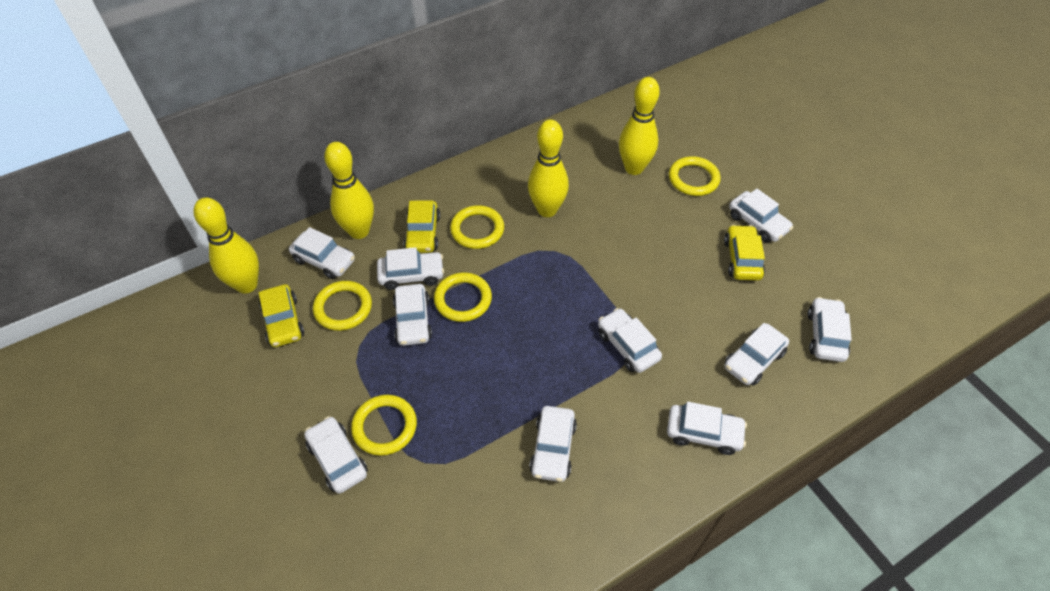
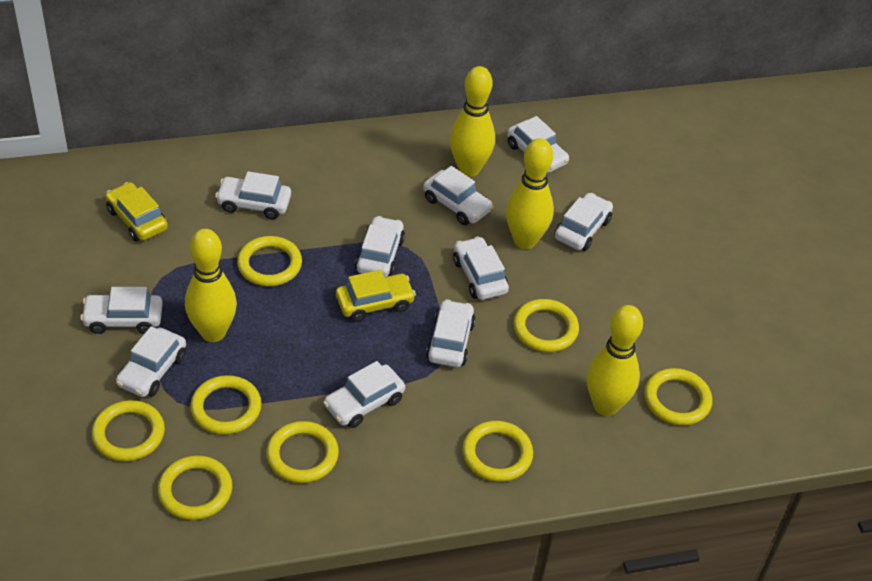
yellow car: 3 -> 2
yellow ring: 5 -> 8

